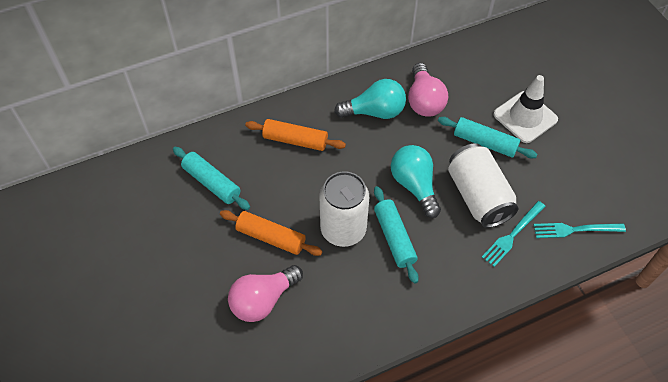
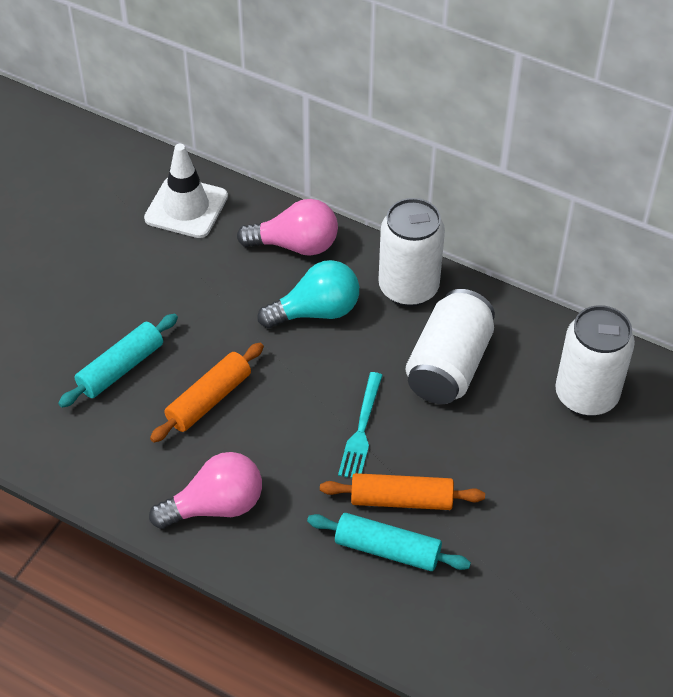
turquoise fork: 2 -> 1
turquoise light bulb: 2 -> 1
turquoise rolling pin: 3 -> 2
white can: 2 -> 3

